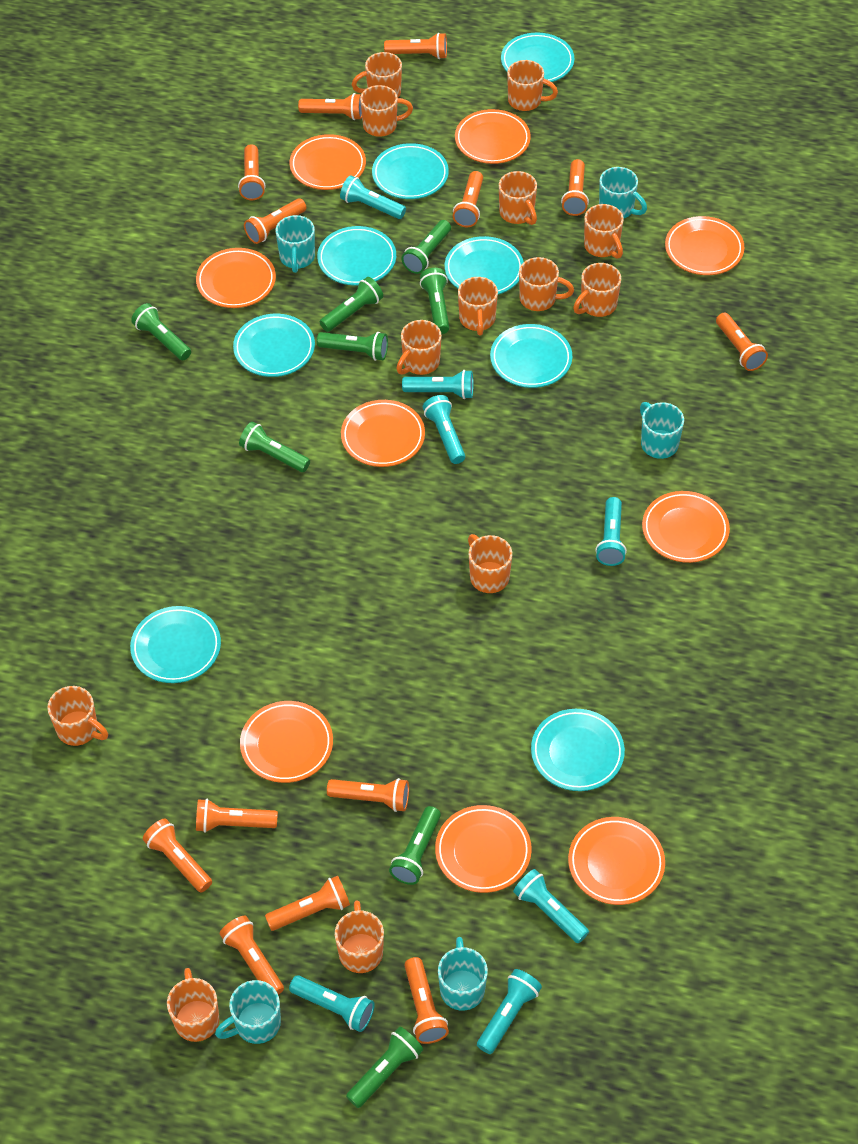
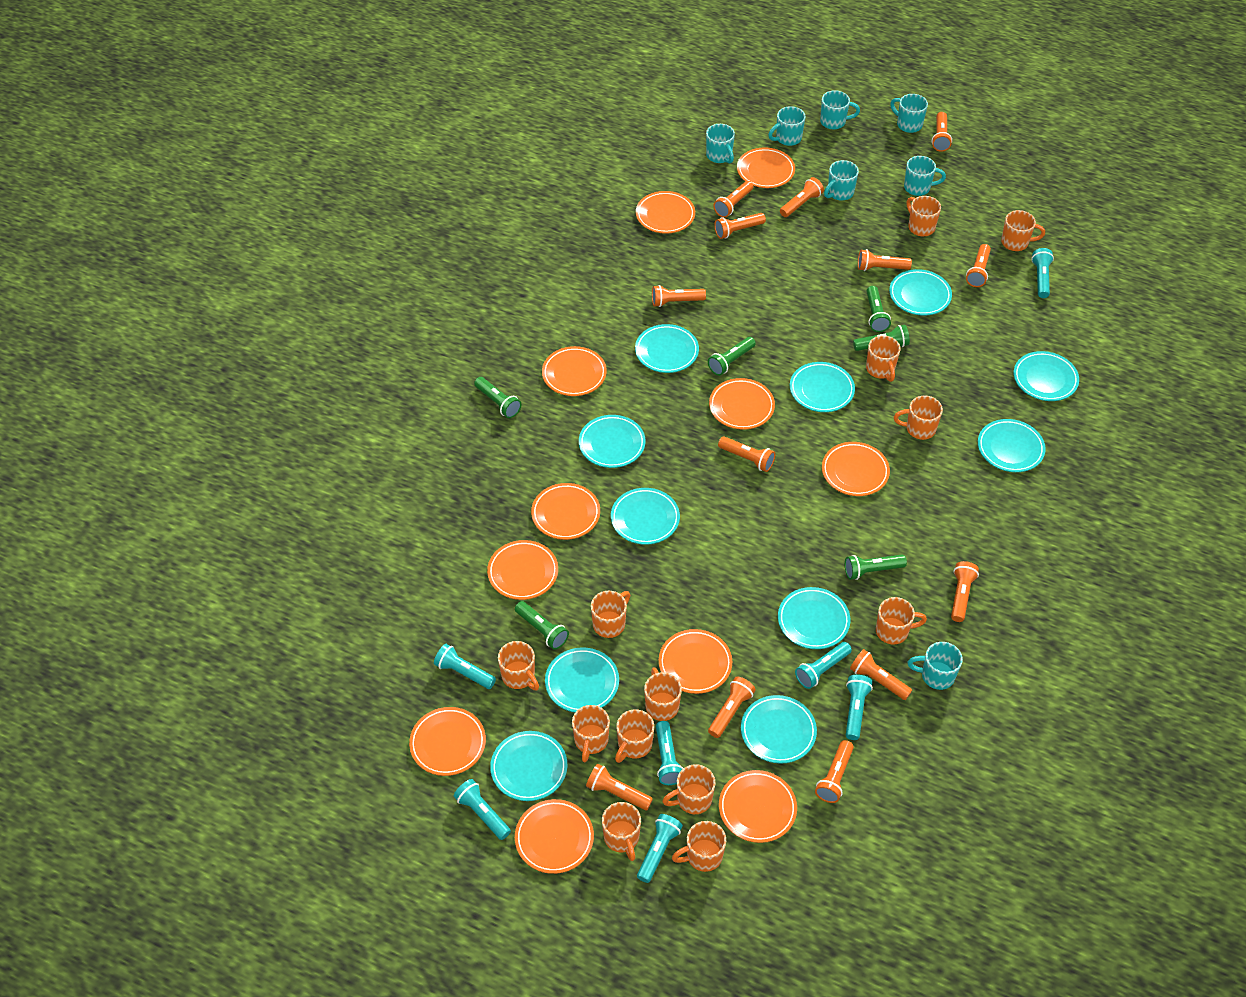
green flashlight: 8 -> 6
orange plate: 9 -> 11
turquoise mug: 5 -> 7
turquoise plate: 8 -> 11

